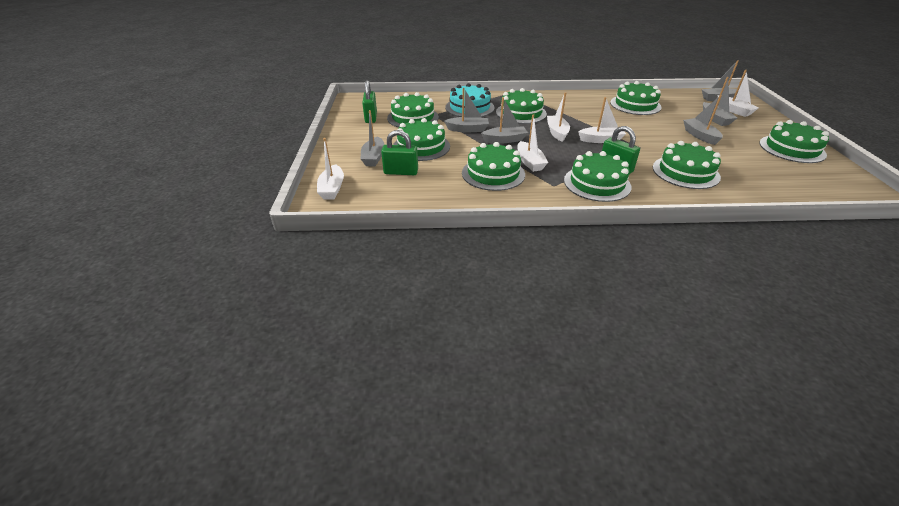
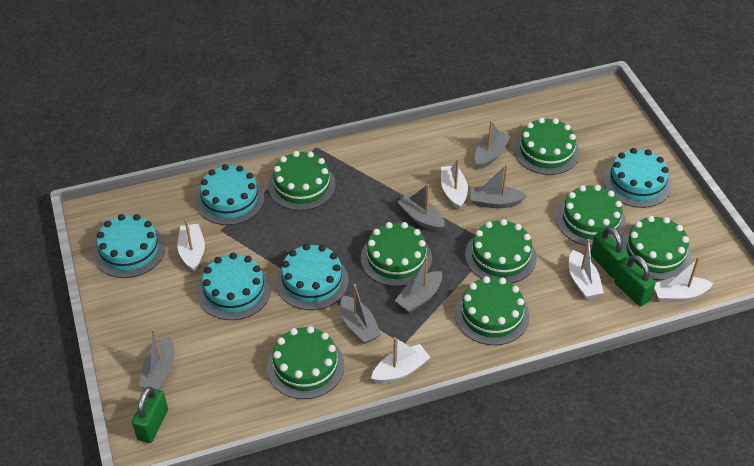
turquoise cake: 1 -> 5

